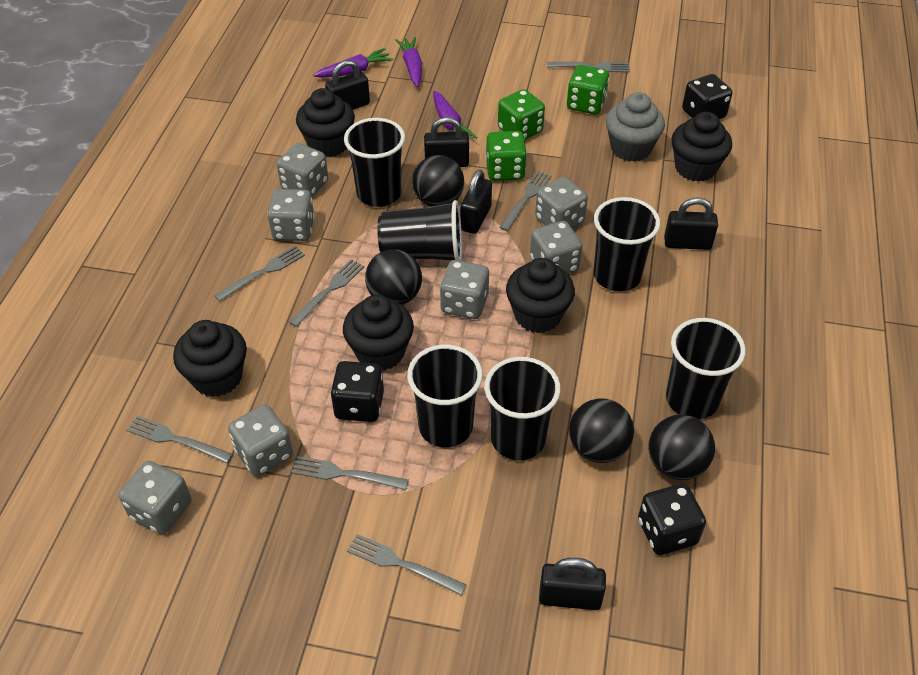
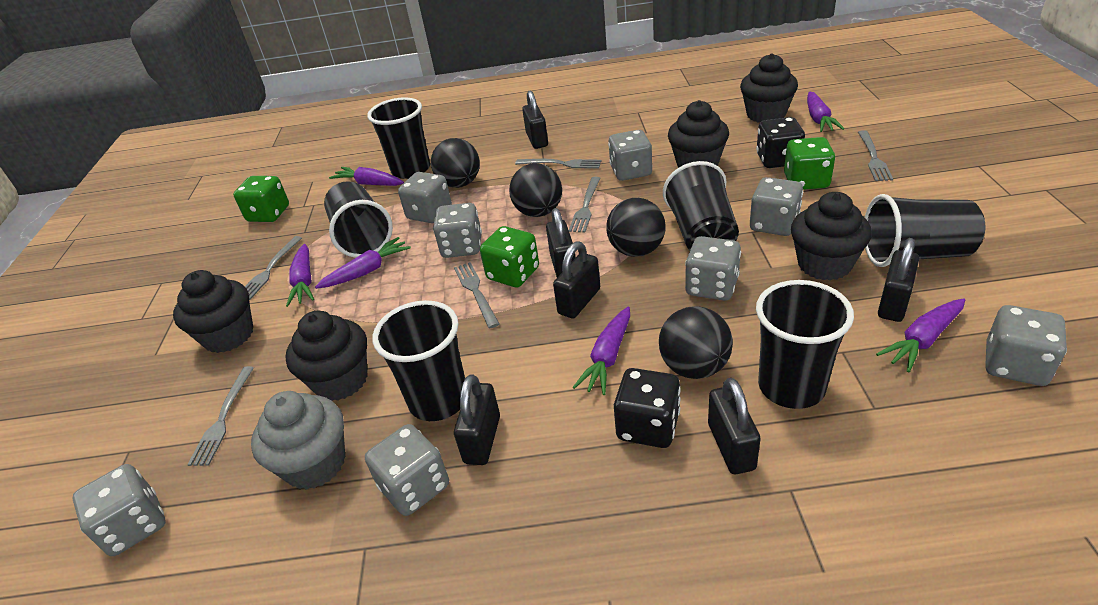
black dice: 3 -> 2
black padlock: 5 -> 6
grey dice: 7 -> 8
grey fork: 7 -> 6
purple carrot: 3 -> 6

